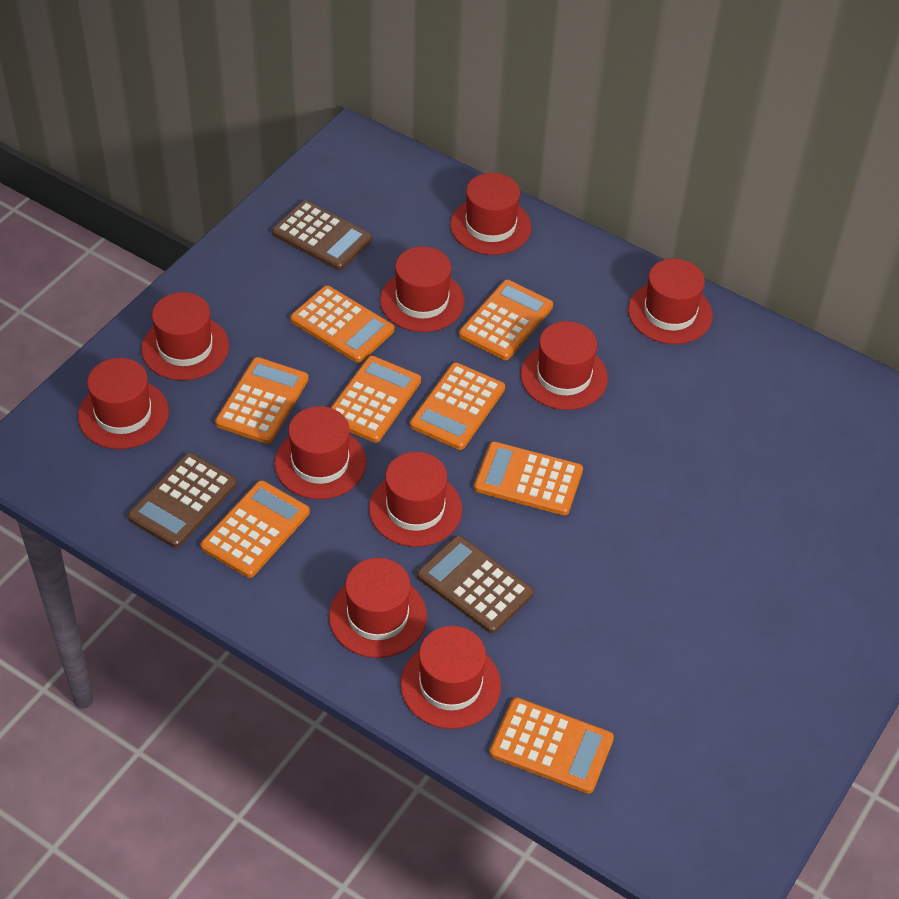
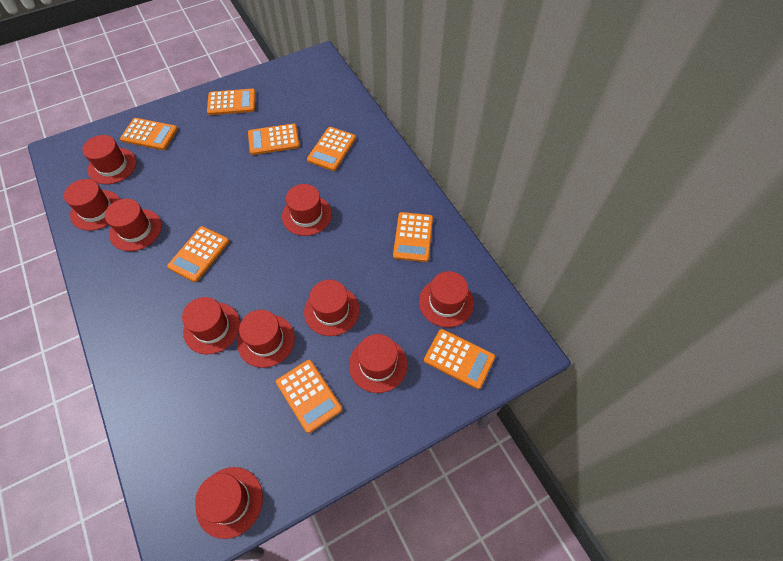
brown calculator: 3 -> 0

